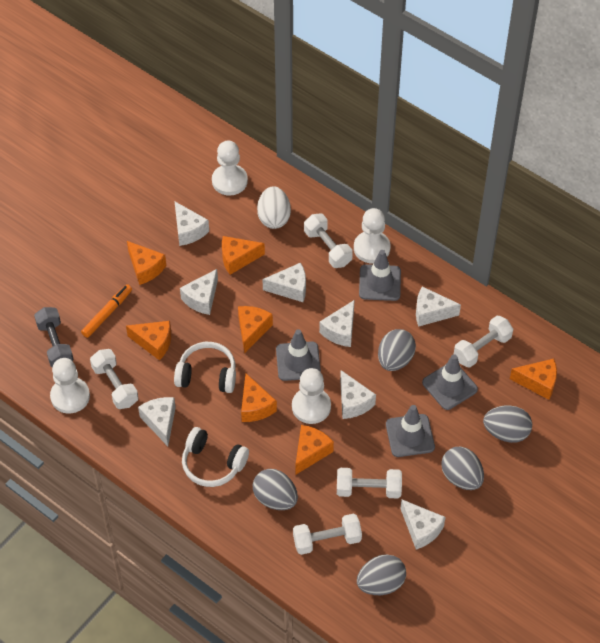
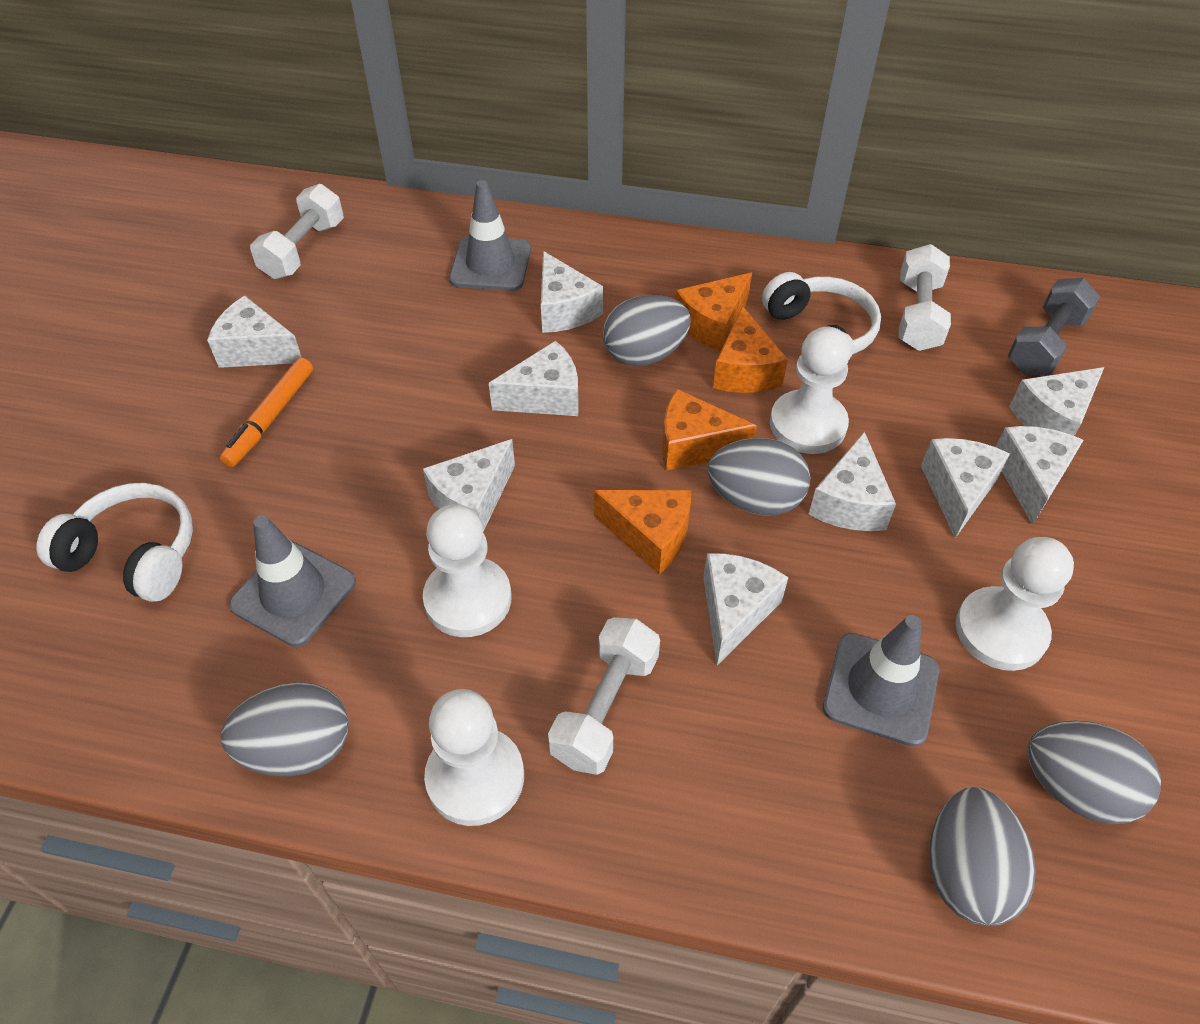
grey traffic cone: 4 -> 3
orange cheese: 7 -> 4
white cheese: 8 -> 9
white dumbbell: 5 -> 3
white egg: 1 -> 0

